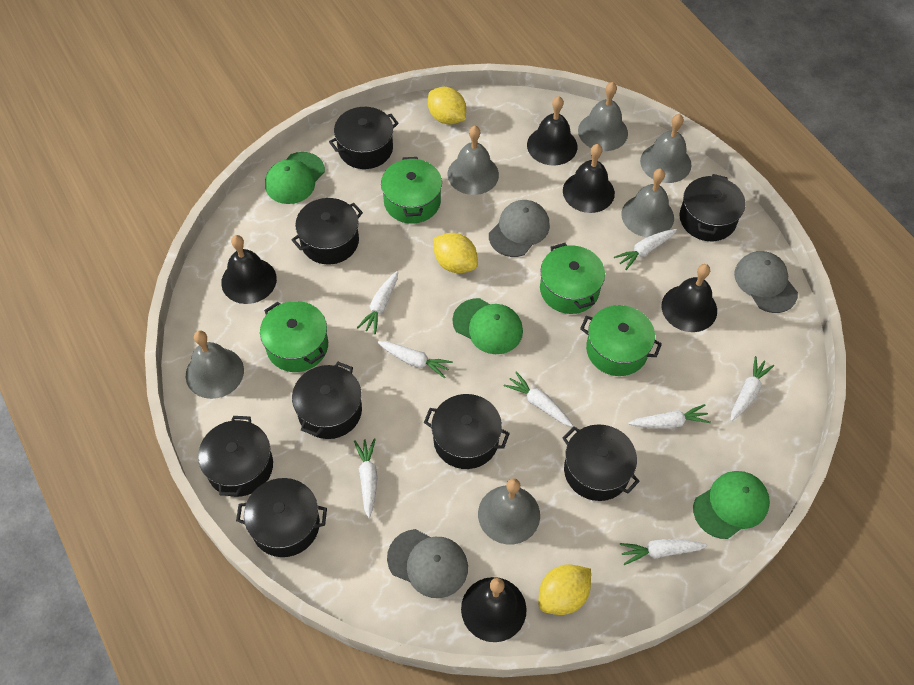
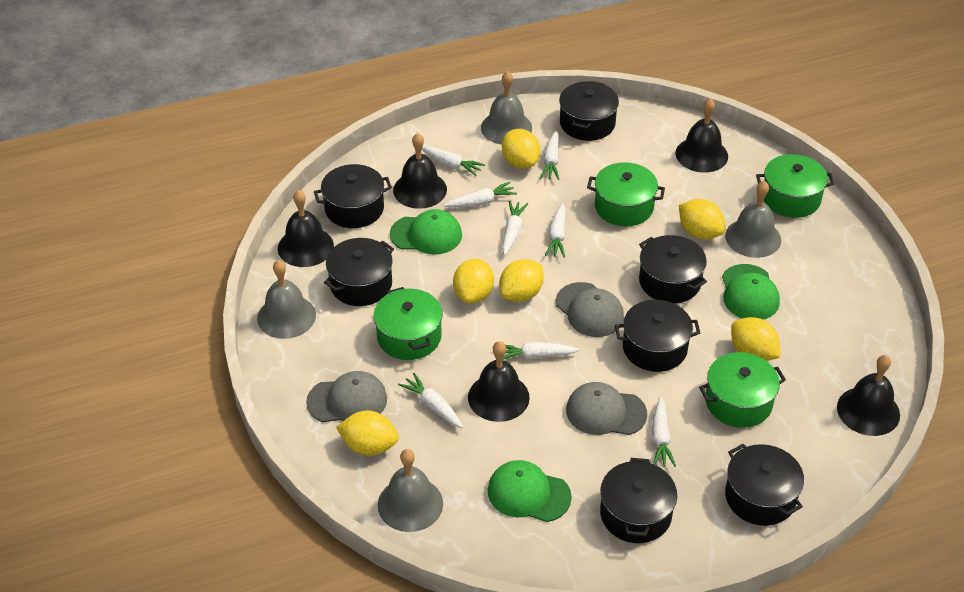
black pot: 8 -> 7
grey bell: 6 -> 4
yellow lemon: 3 -> 6

